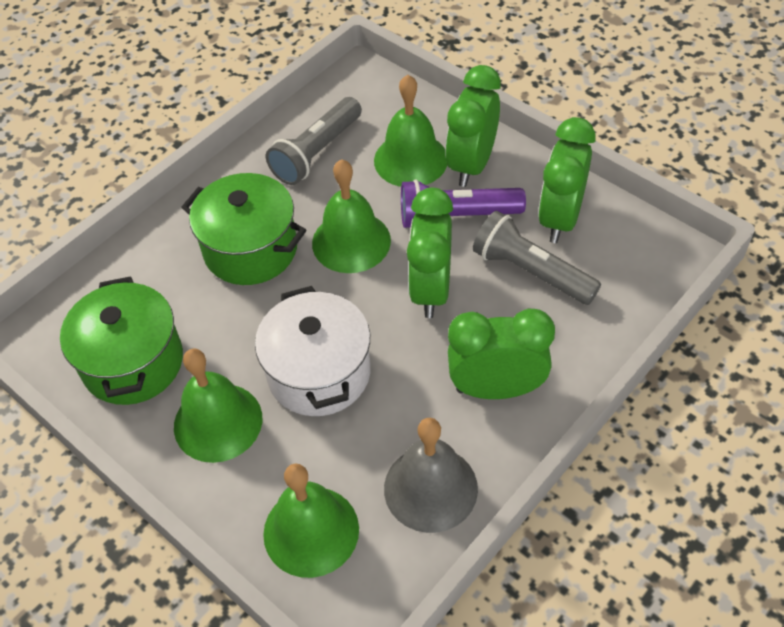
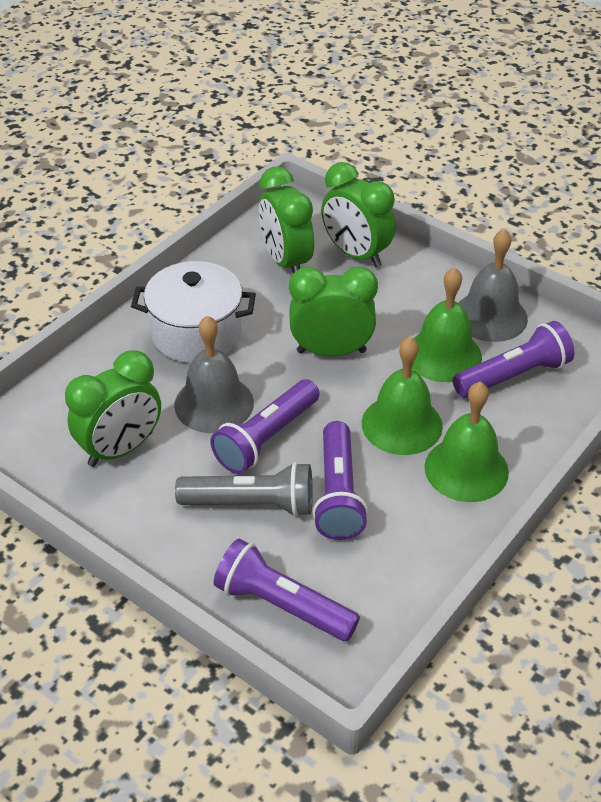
green bell: 4 -> 3
green pot: 2 -> 0
grey bell: 1 -> 2
grey flashlight: 2 -> 1
purple flashlight: 1 -> 4

